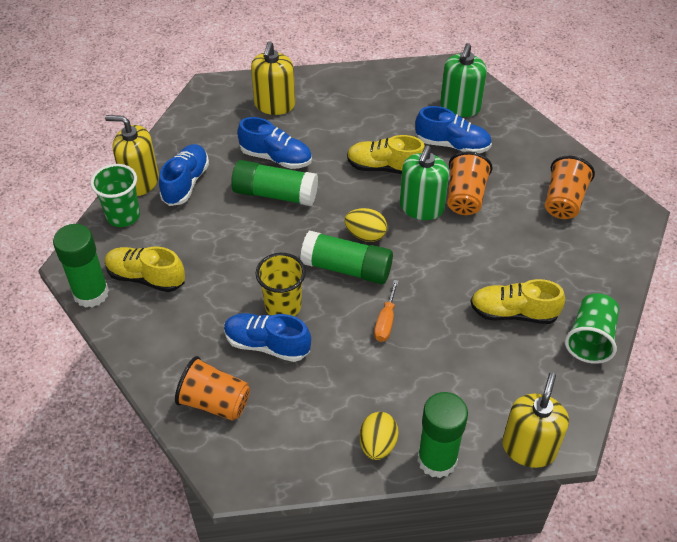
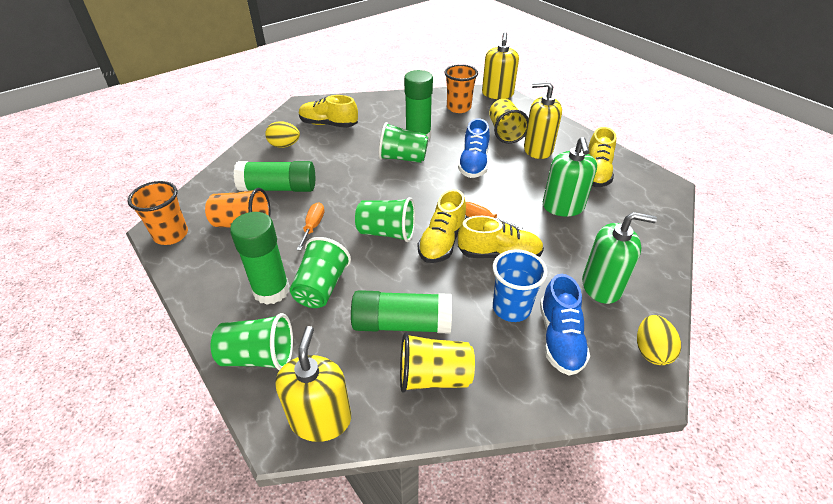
blue cup: 0 -> 1
blue shoe: 4 -> 2
green cup: 2 -> 4
orange screwdriver: 1 -> 2
yellow cup: 1 -> 2
yellow shoe: 3 -> 4

